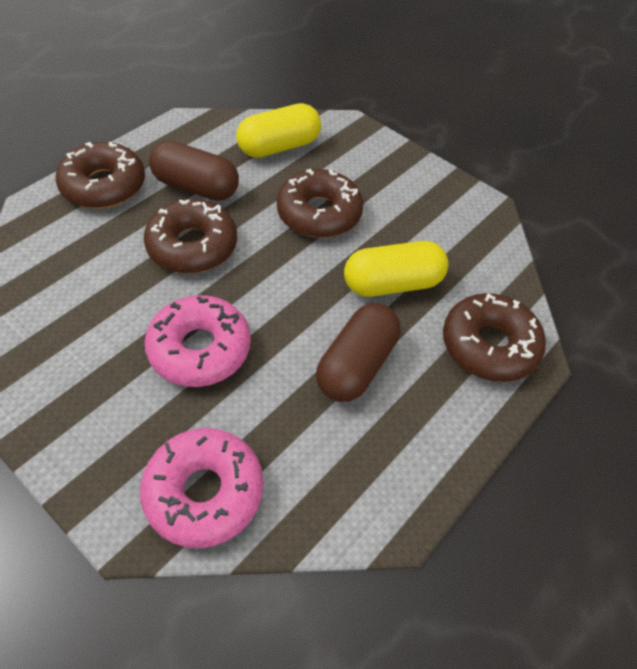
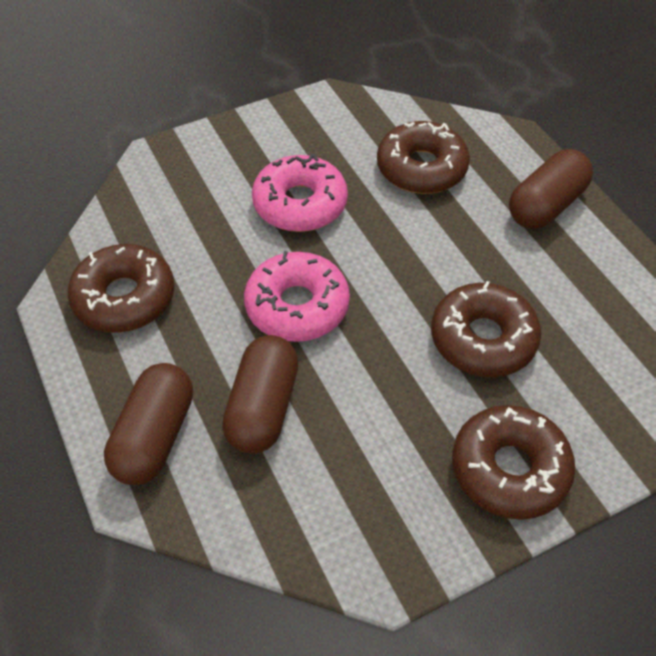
brown capsule: 2 -> 3
yellow capsule: 2 -> 0

